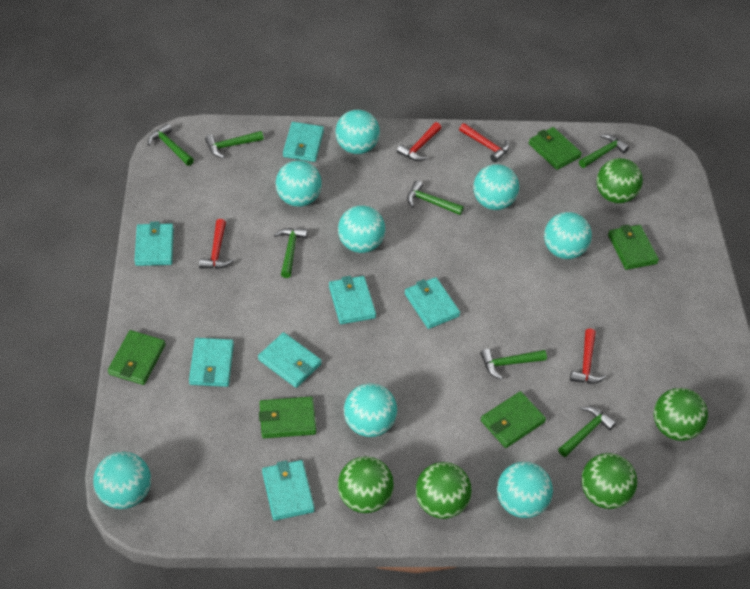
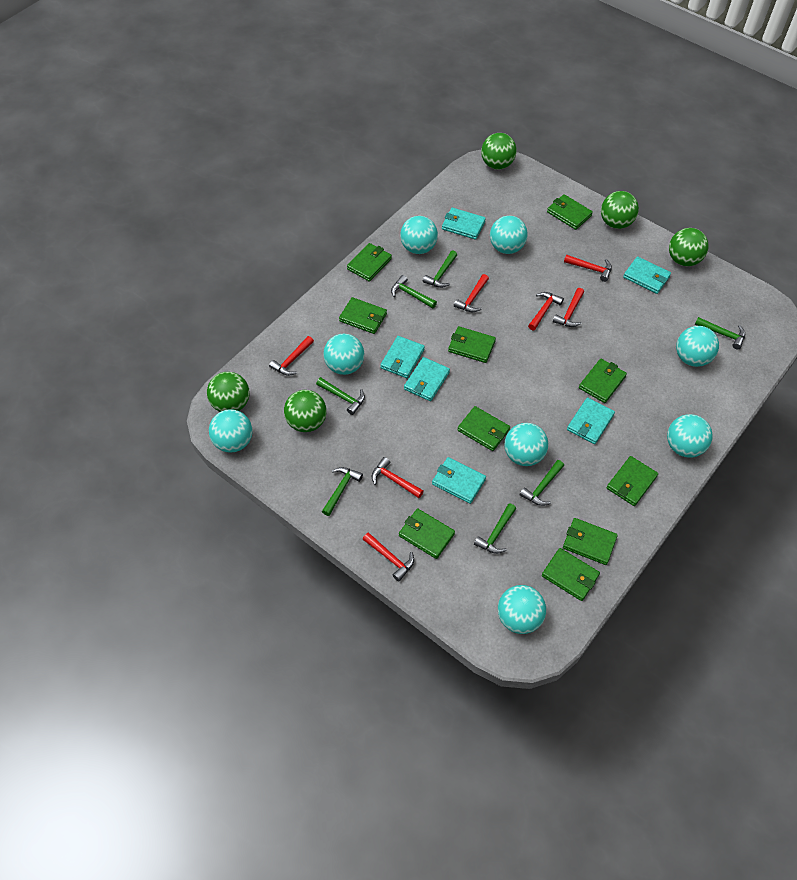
green wallet: 5 -> 10
red hammer: 4 -> 7
turquoise wallet: 7 -> 6

